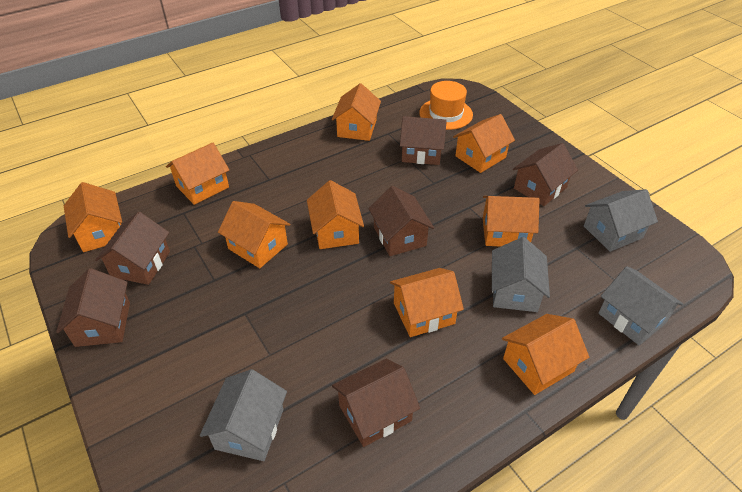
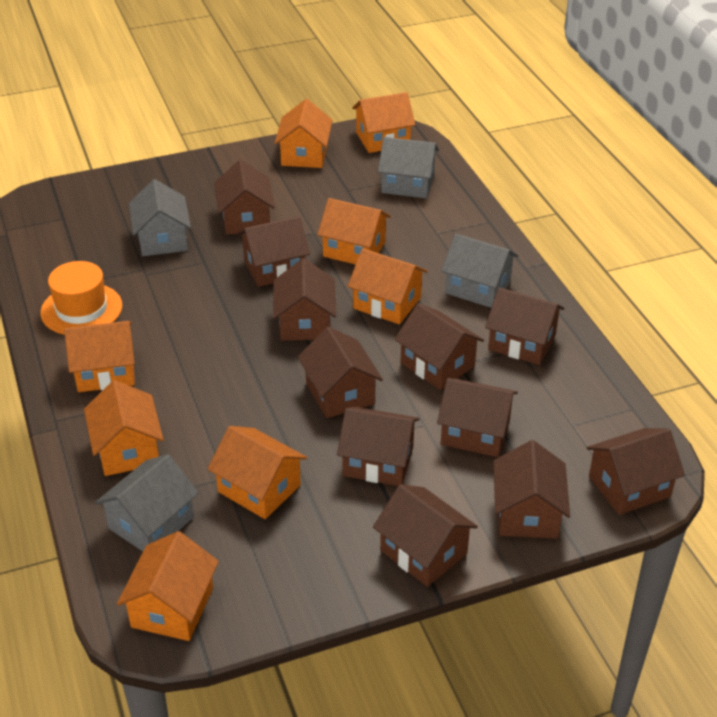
brown house: 6 -> 11
orange house: 9 -> 8

